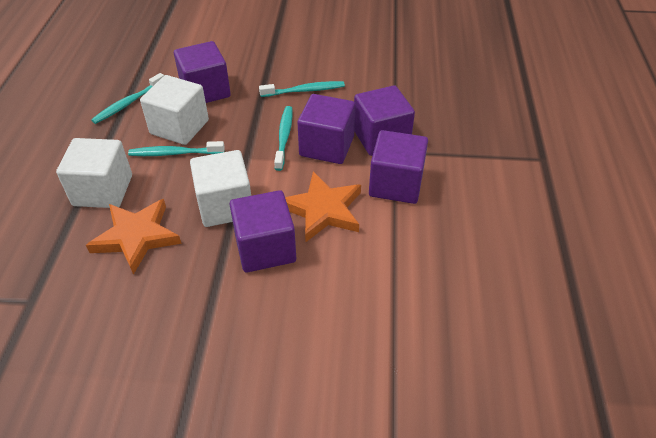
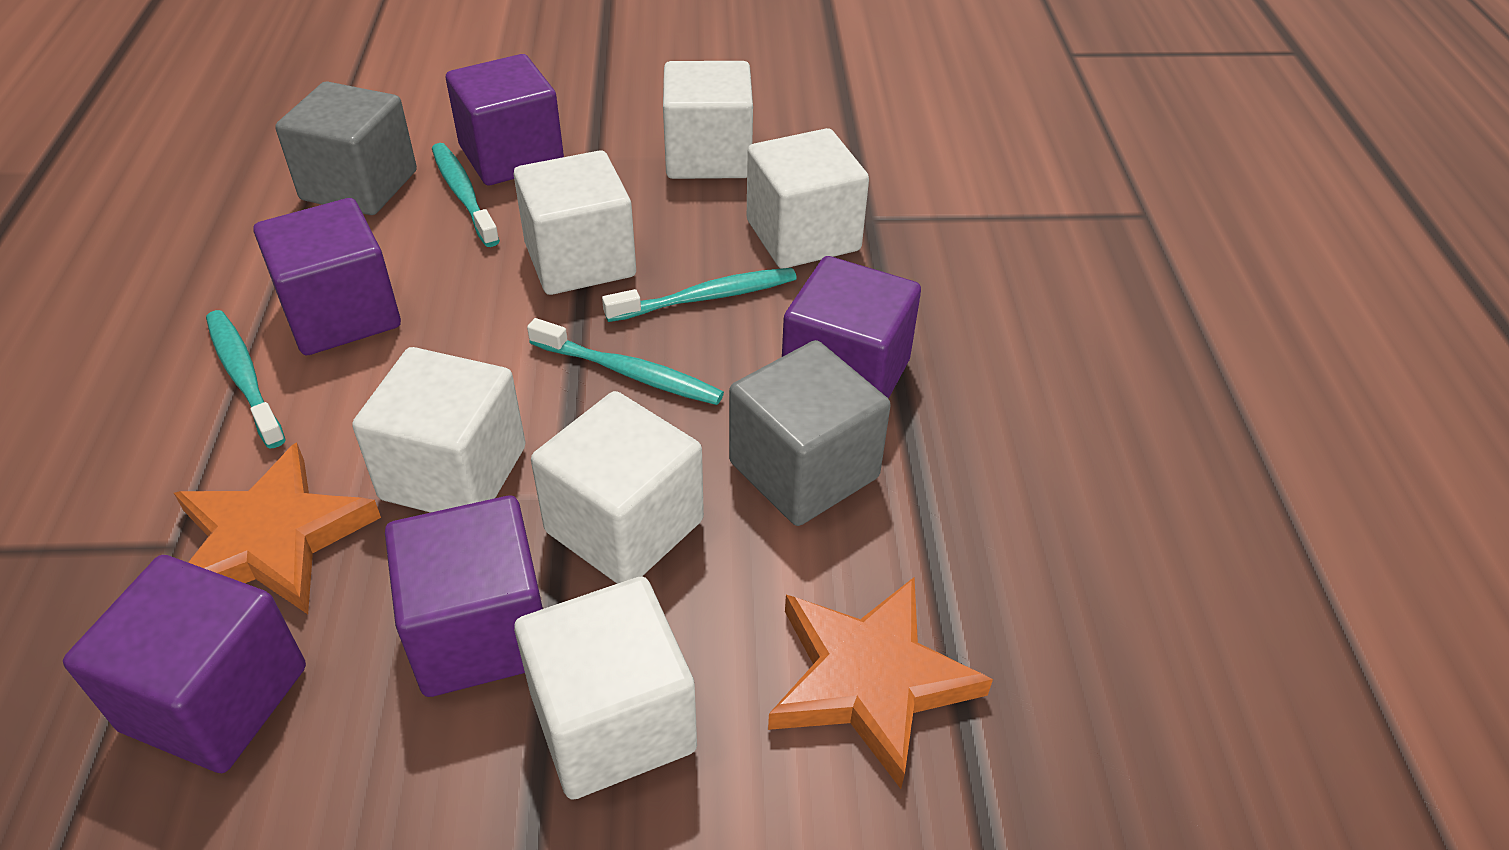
grey cube: 0 -> 2
white cube: 3 -> 6

